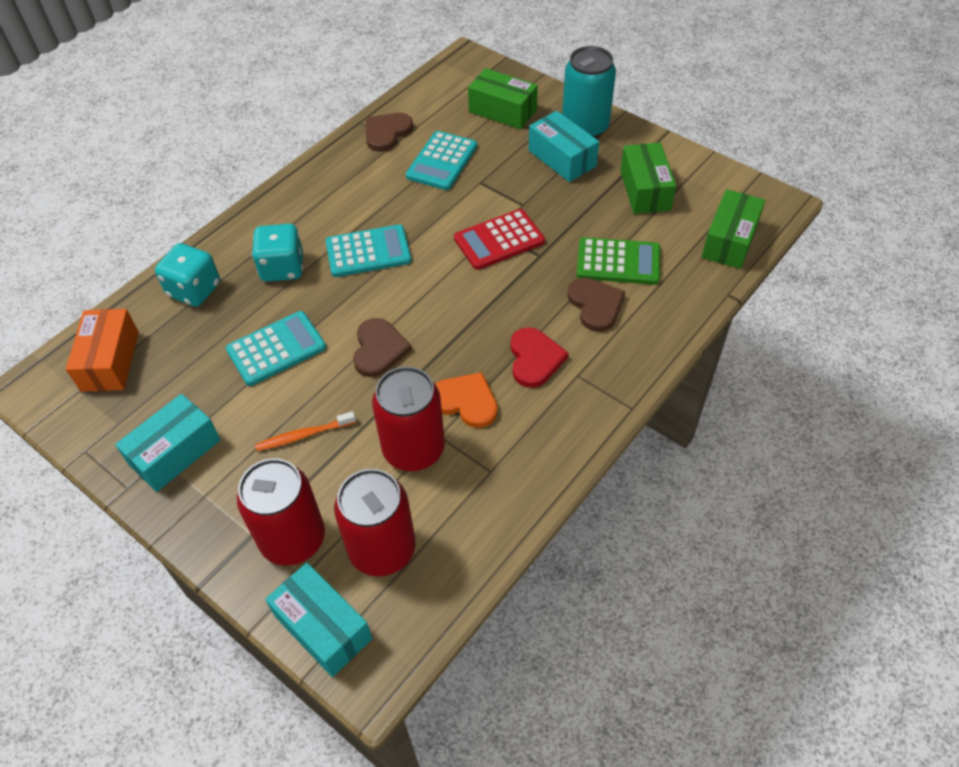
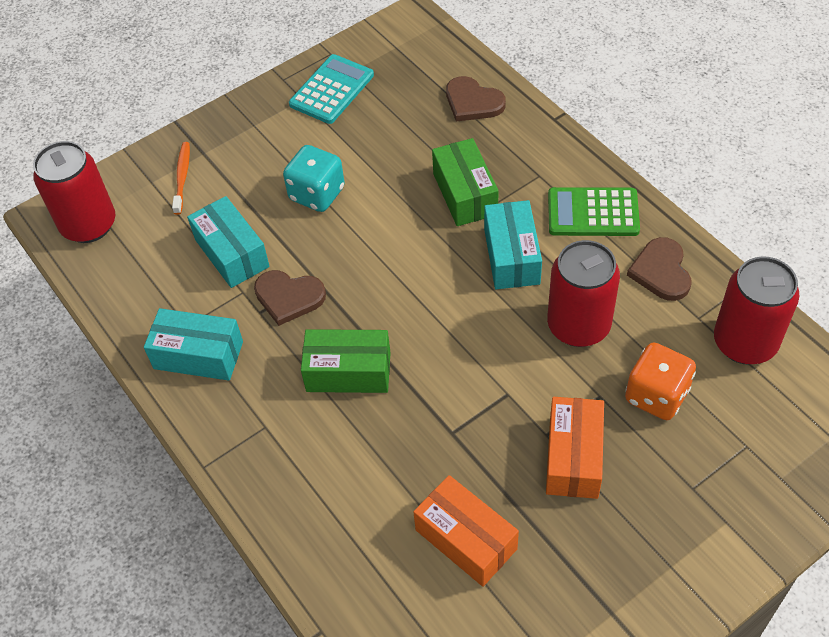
green box: 3 -> 2
orange box: 1 -> 2
orange dice: 0 -> 1
orange heart: 1 -> 0
red calculator: 1 -> 0
red heart: 1 -> 0
turquoise calculator: 3 -> 1
turquoise can: 1 -> 0
turquoise dice: 2 -> 1

